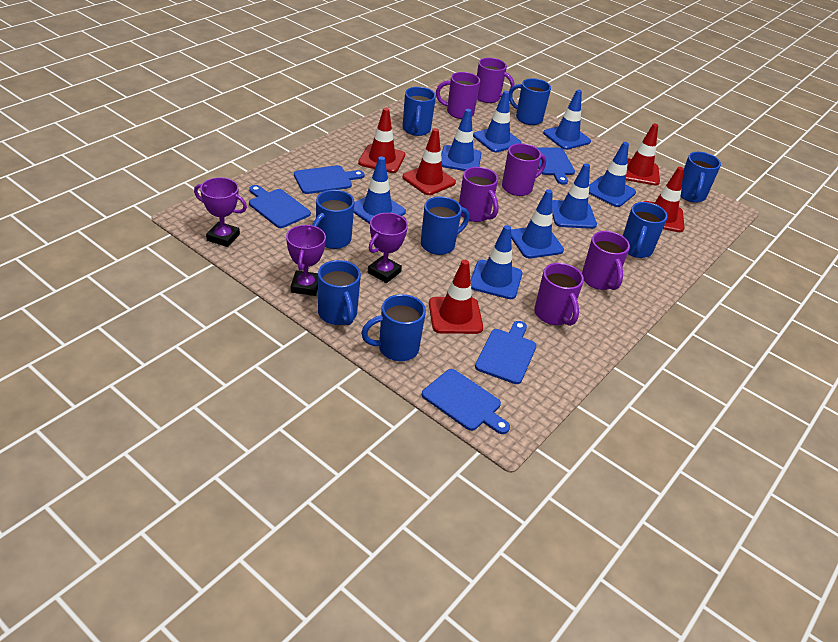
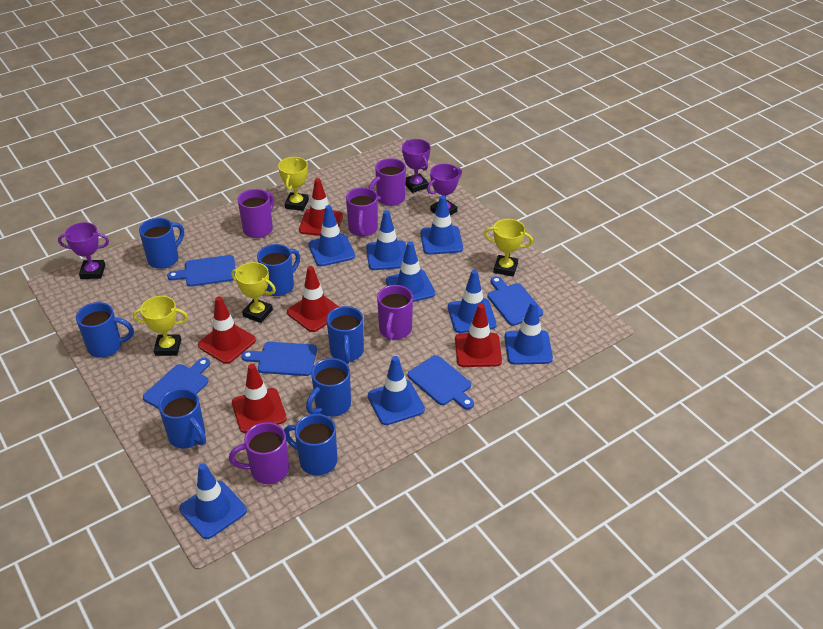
blue mug: 8 -> 7
purple mug: 6 -> 5
yellow trophy: 0 -> 4

